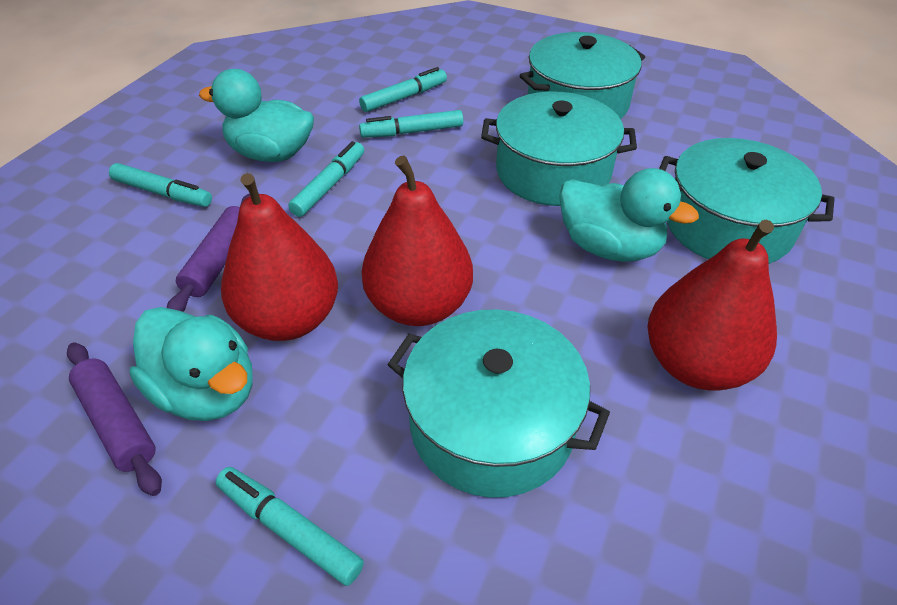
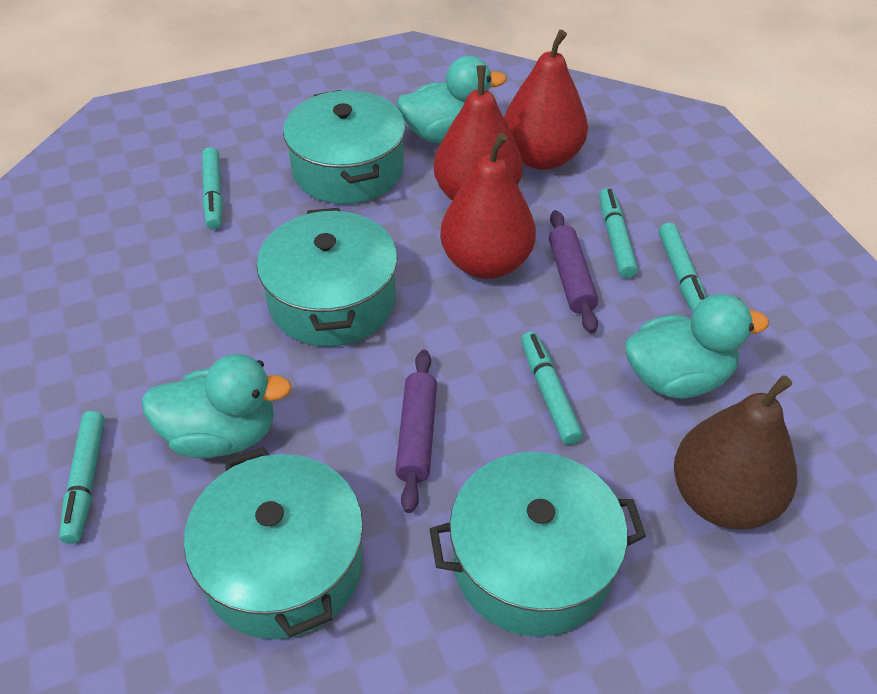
brown pear: 0 -> 1

